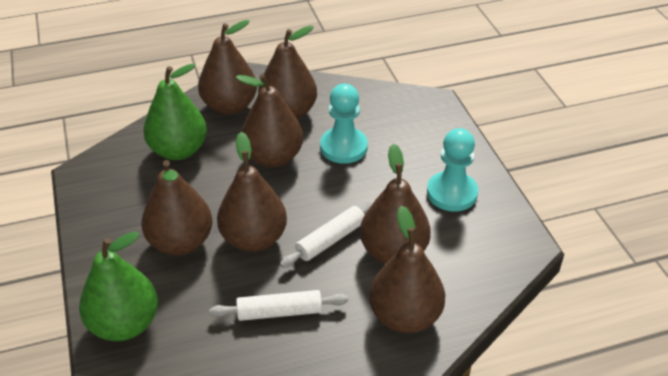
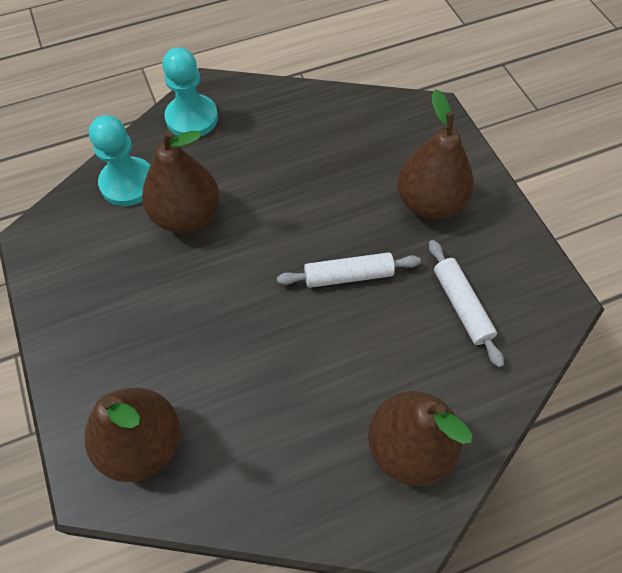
brown pear: 7 -> 4
green pear: 2 -> 0

